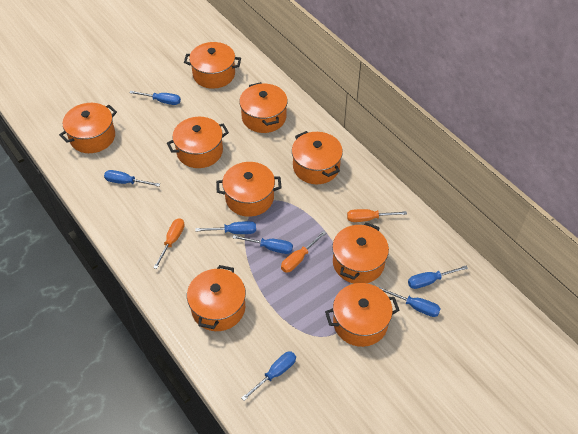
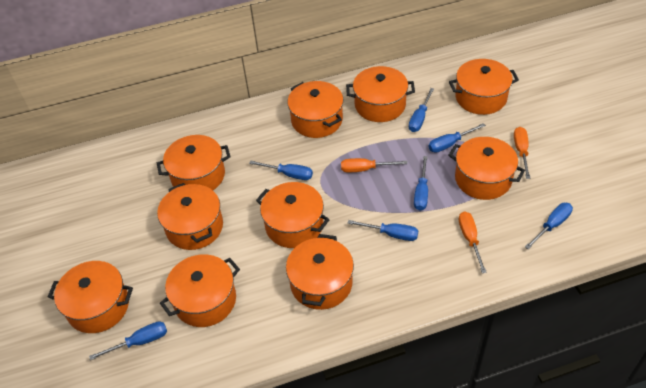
orange pot: 9 -> 10

